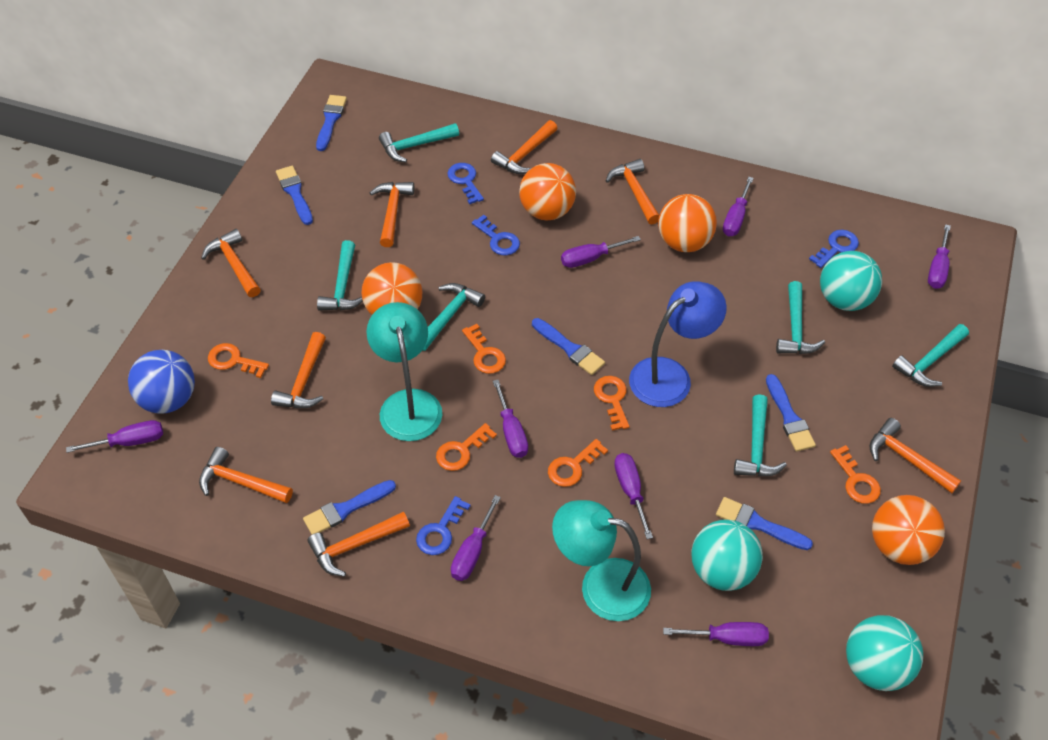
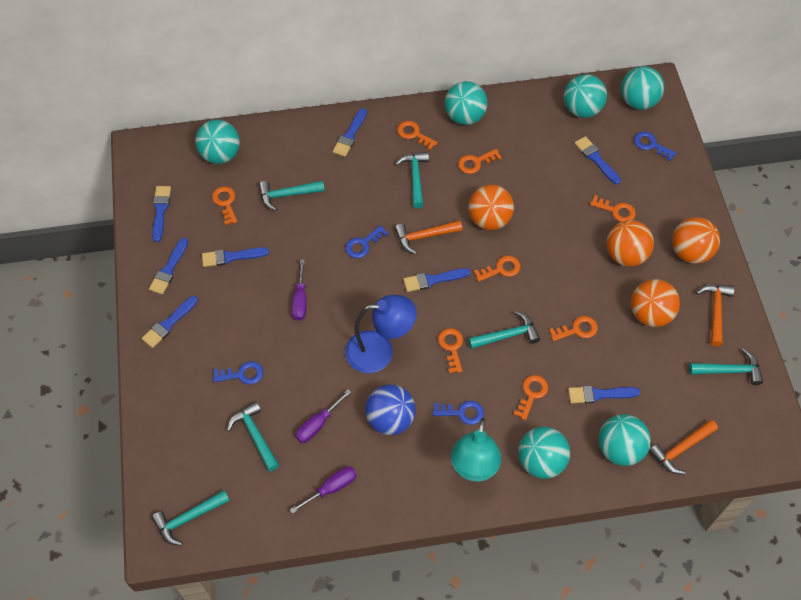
blue brush: 6 -> 8
orange hammer: 8 -> 3
orange key: 6 -> 8
purple screwdriver: 8 -> 3
turquoise ball: 3 -> 6
turquoise lamp: 2 -> 1

